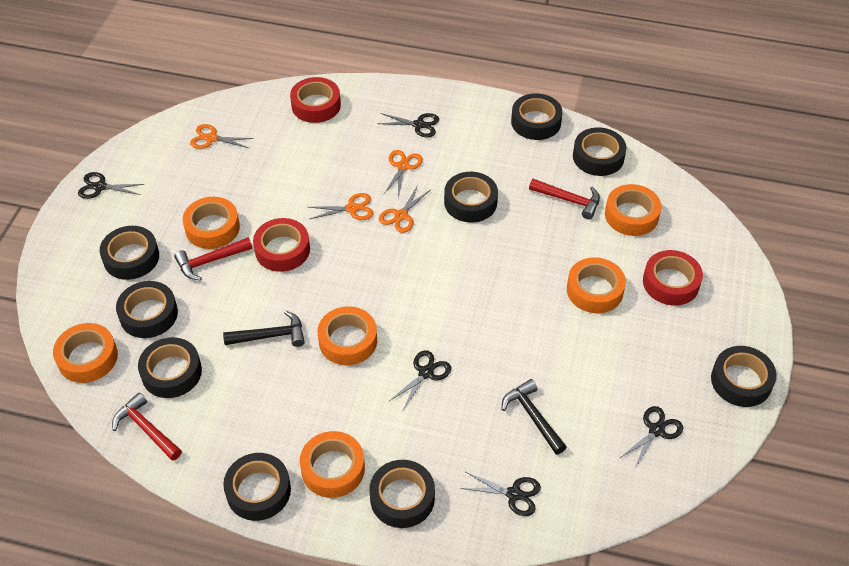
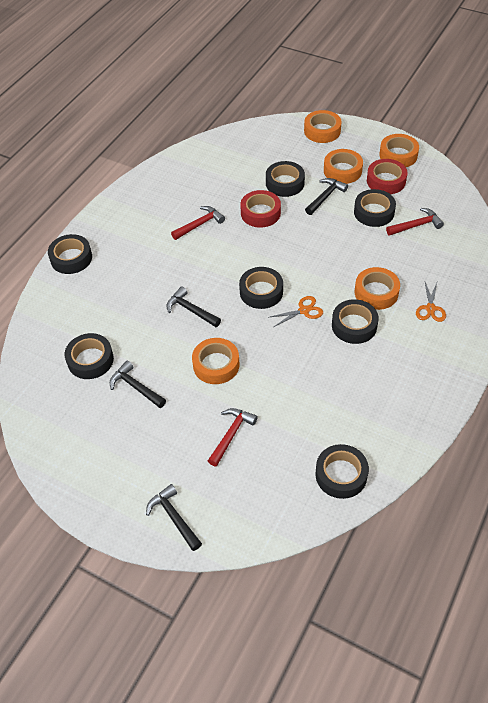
black hammer: 2 -> 4
black scissors: 5 -> 0
black tape: 9 -> 7
orange scissors: 4 -> 2
orange tape: 6 -> 5
red tape: 3 -> 2

